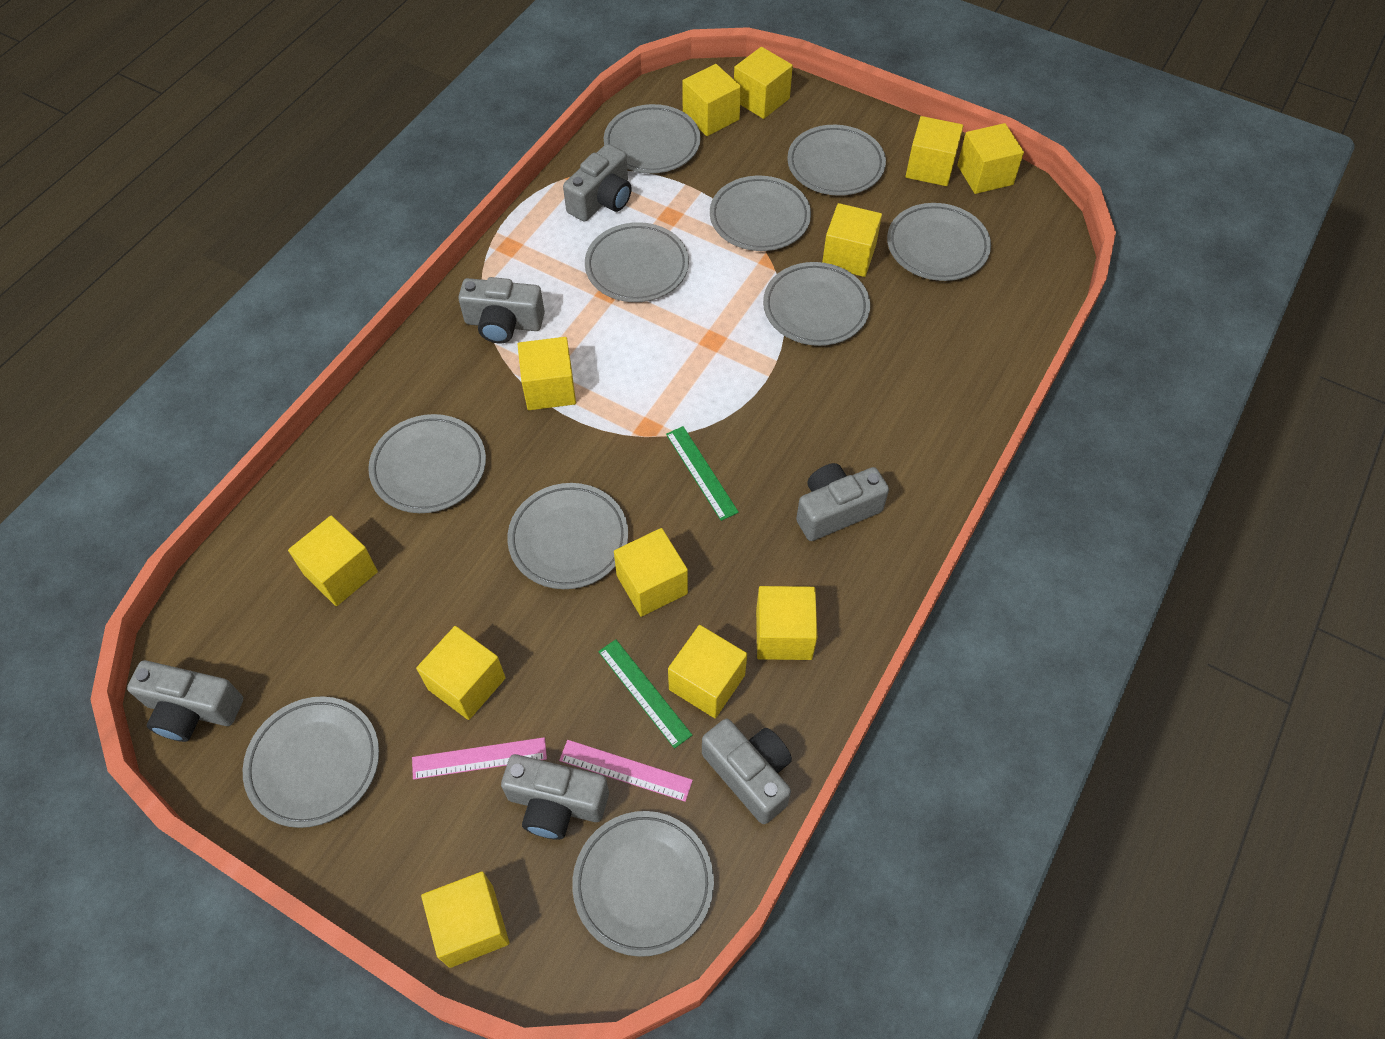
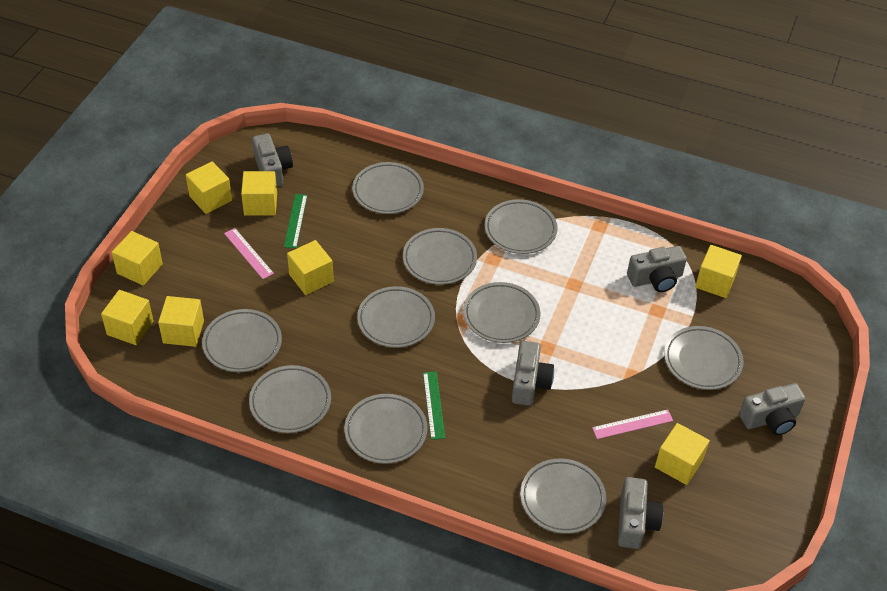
grey camera: 6 -> 5
yellow cube: 12 -> 8

